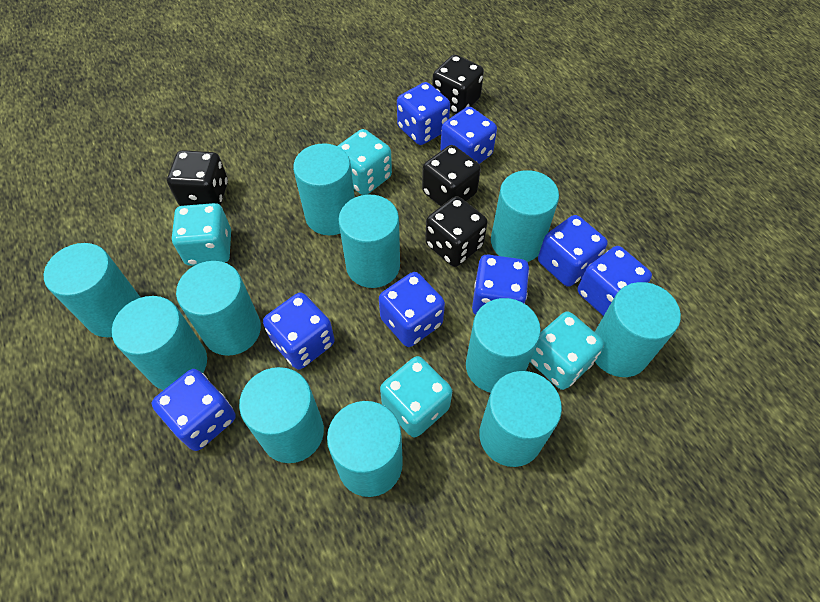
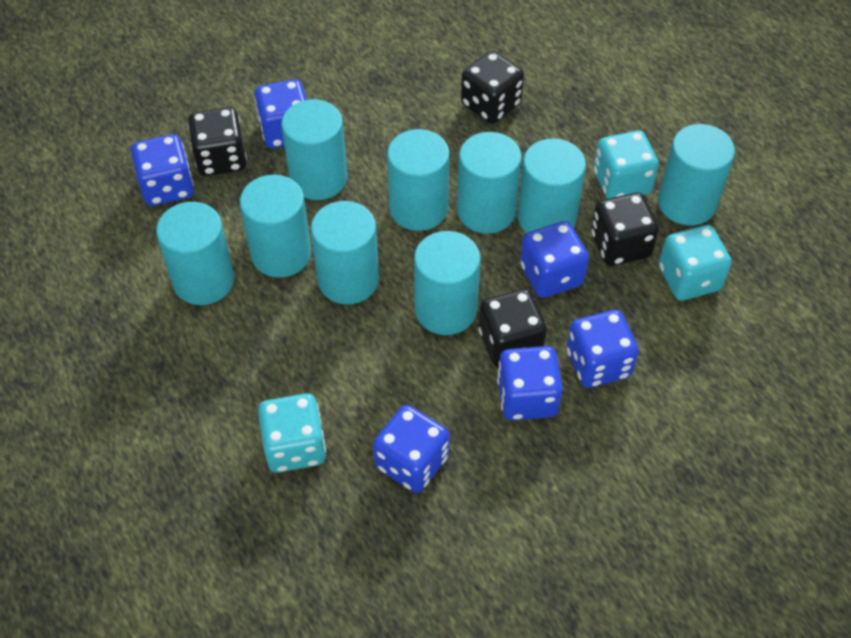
blue dice: 8 -> 6
turquoise cylinder: 11 -> 9
turquoise dice: 4 -> 3

